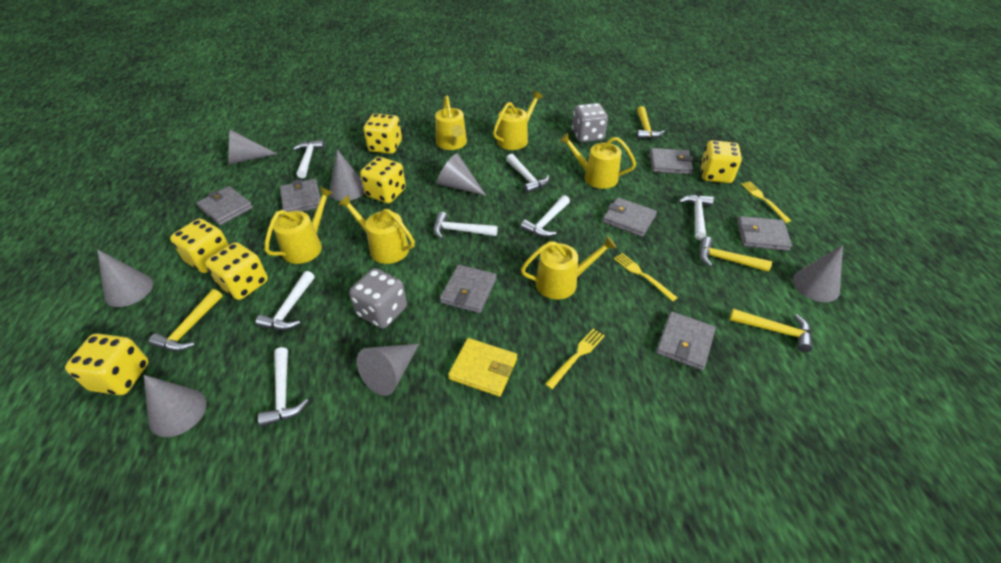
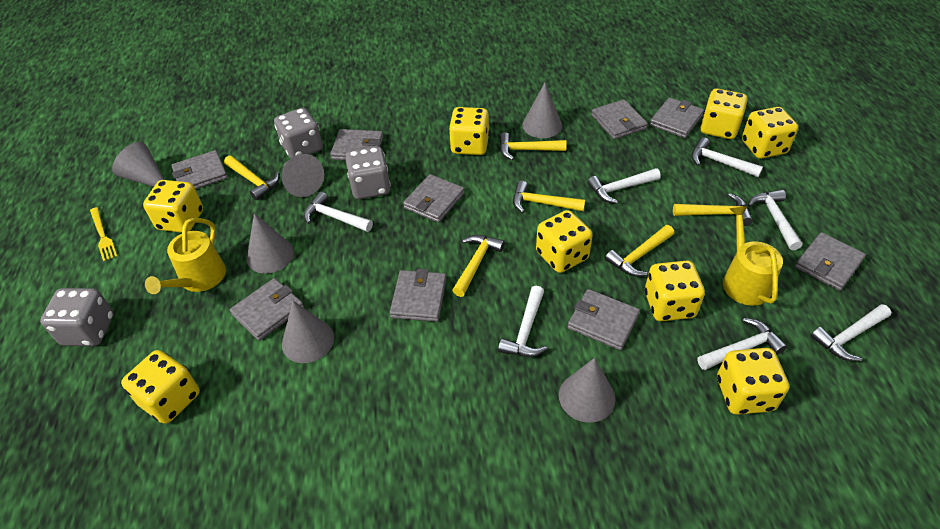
grey cone: 7 -> 6
grey dice: 2 -> 3
grey wallet: 7 -> 9
yellow dice: 6 -> 8
yellow fork: 3 -> 1
yellow hammer: 4 -> 6
yellow wallet: 1 -> 0
yellow watering can: 6 -> 2

